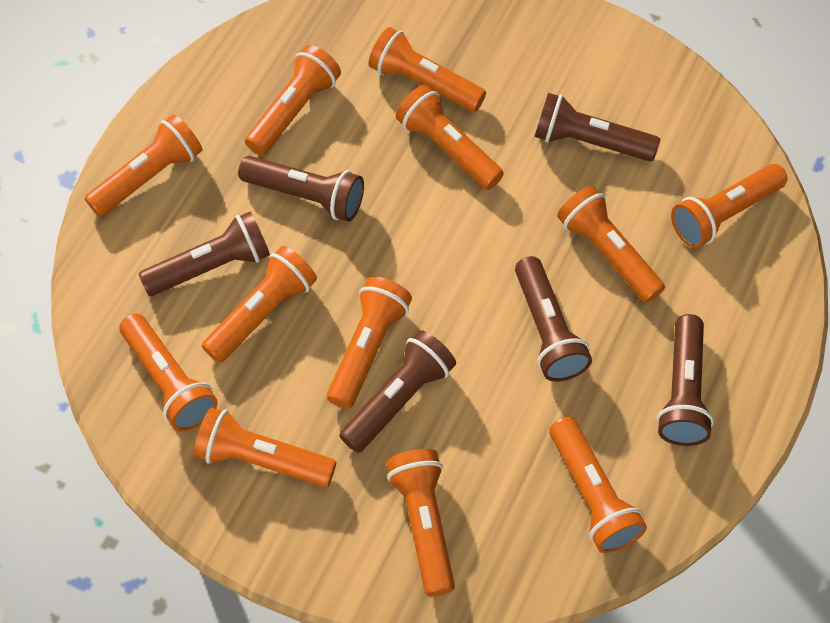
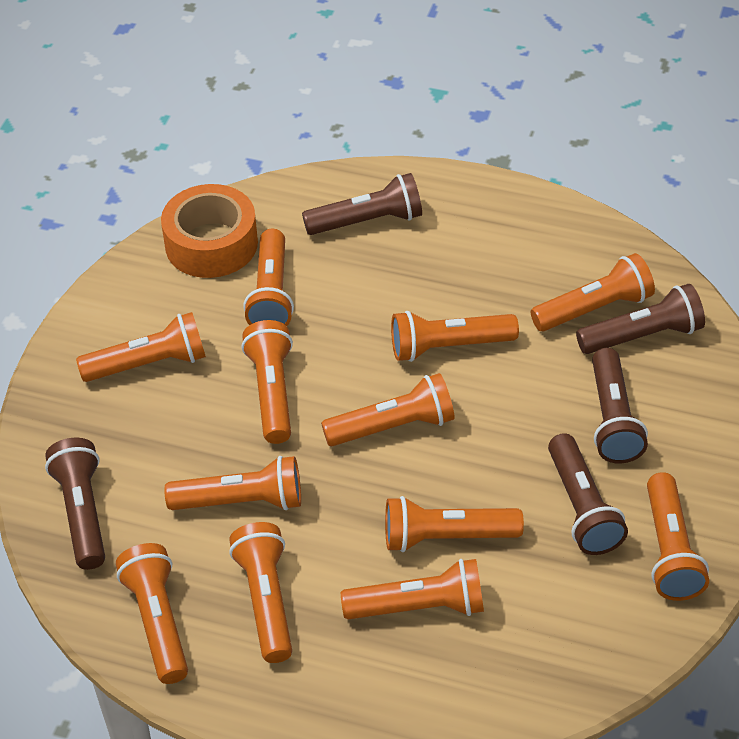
brown flashlight: 6 -> 5
orange tape: 0 -> 1

